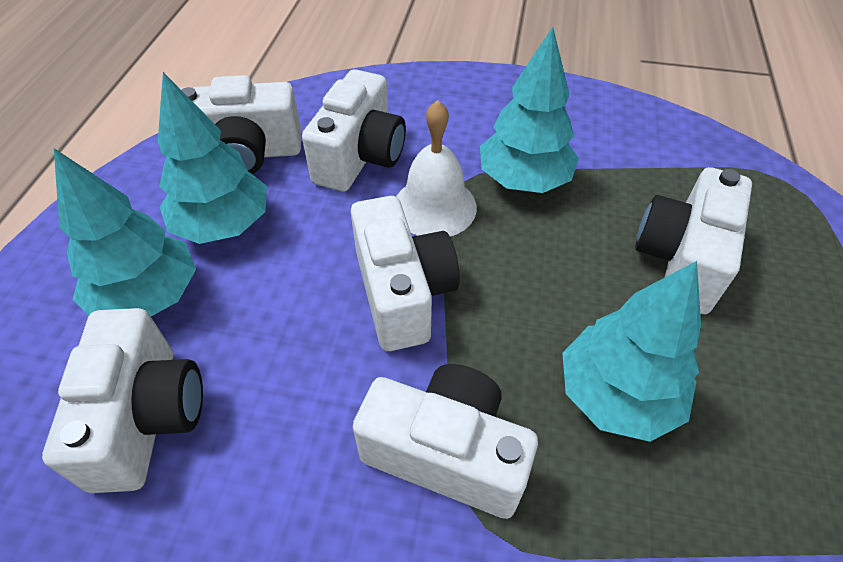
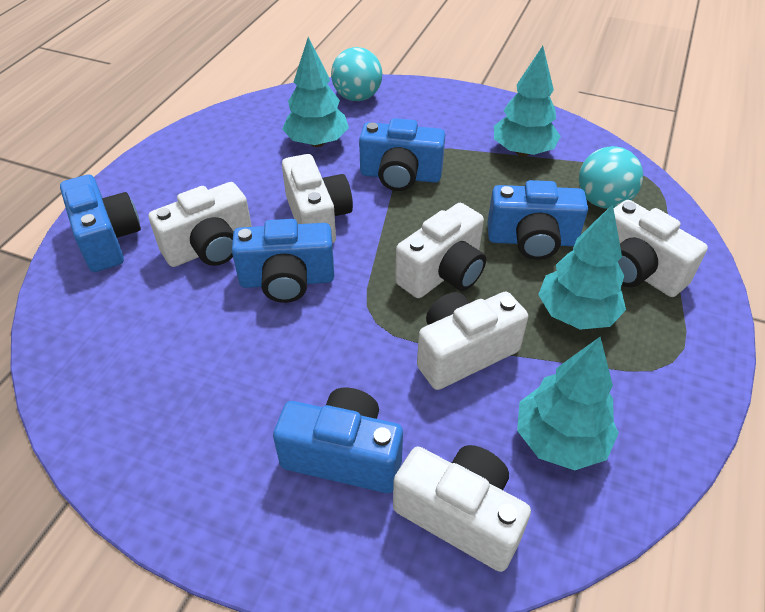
blue camera: 0 -> 5
turquoise ball: 0 -> 2
white bell: 1 -> 0

